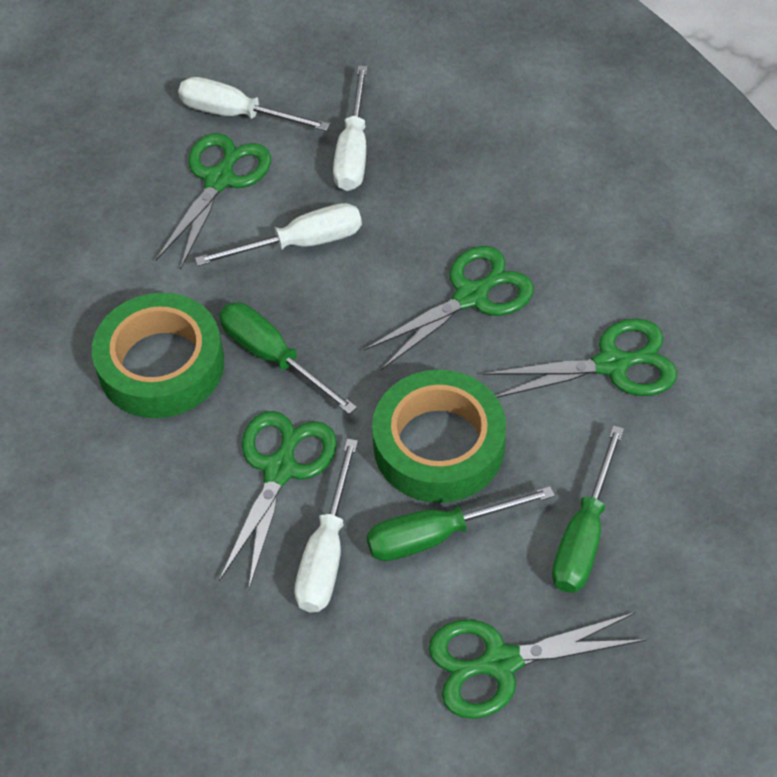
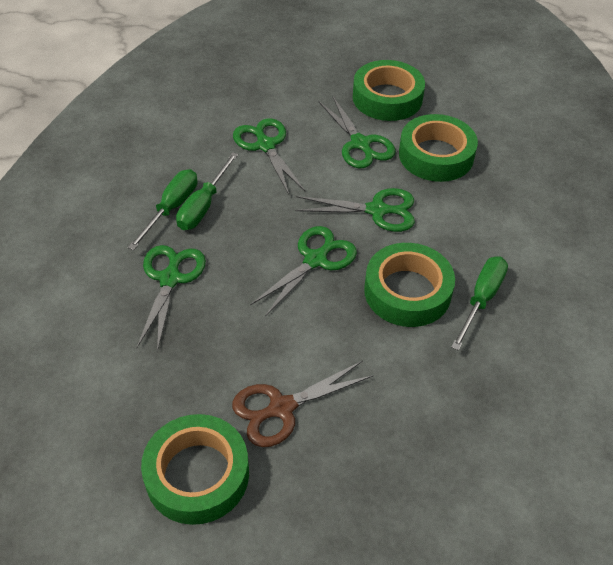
brown scissors: 0 -> 1
green tape: 2 -> 4
white screwdriver: 4 -> 0

